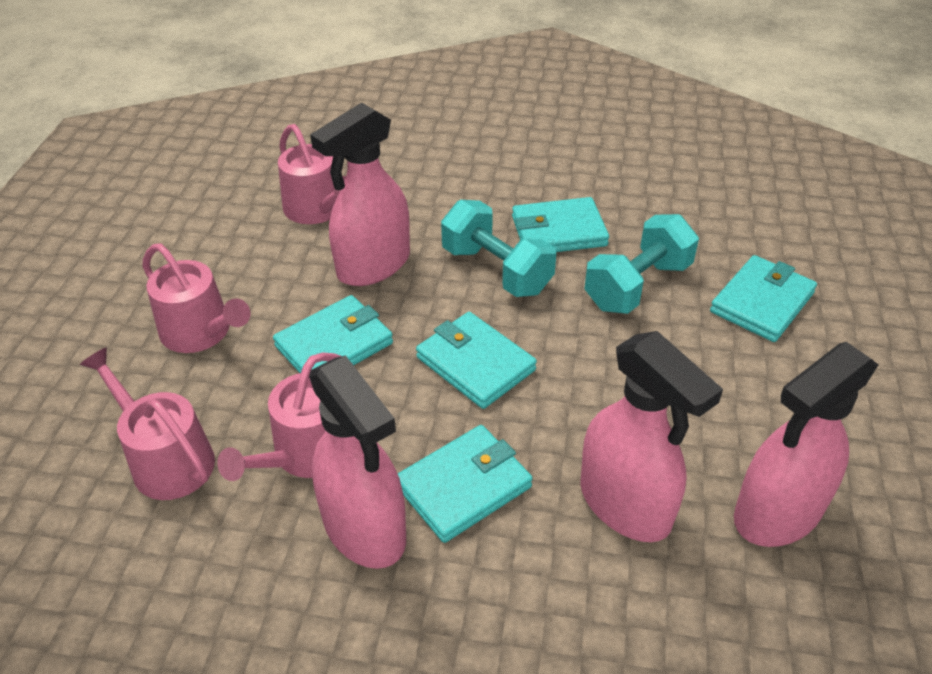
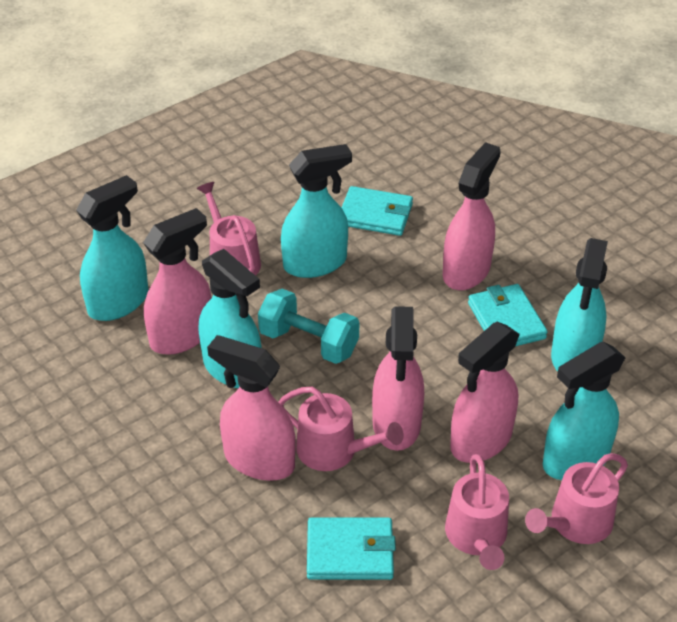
pink spray bottle: 4 -> 5
turquoise dumbbell: 2 -> 1
turquoise spray bottle: 0 -> 5
turquoise wallet: 5 -> 3

